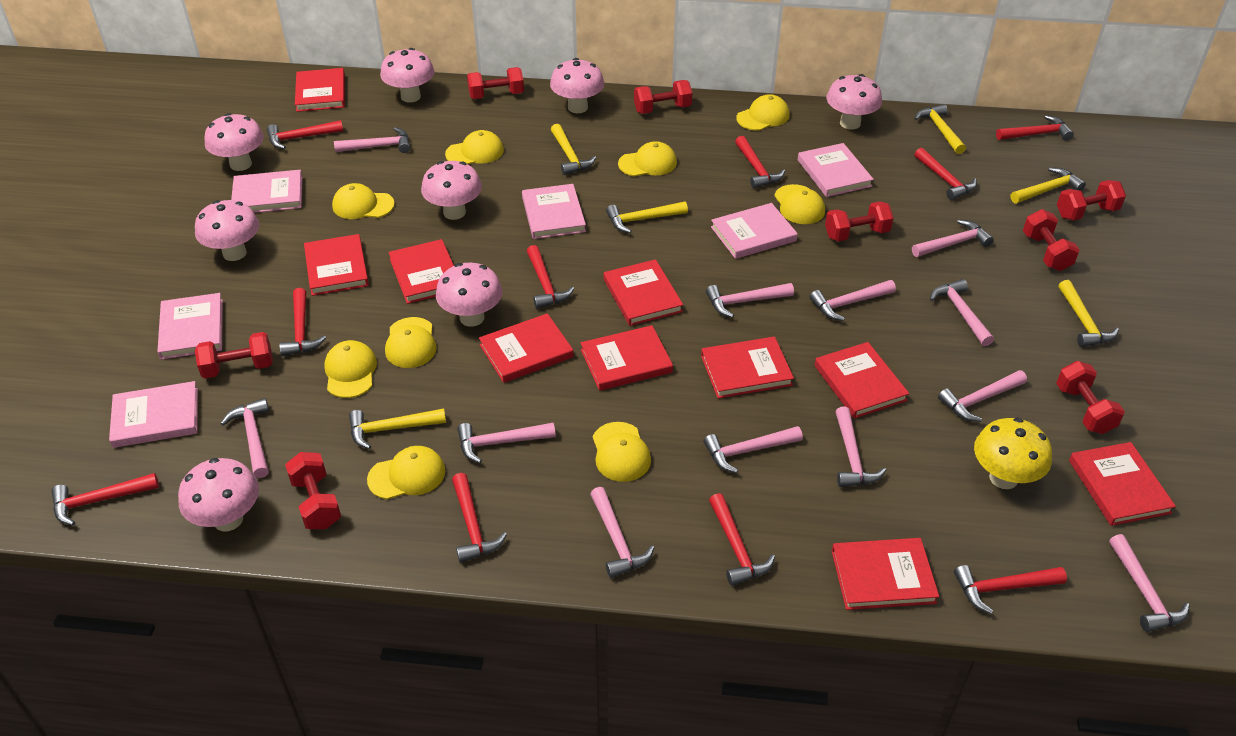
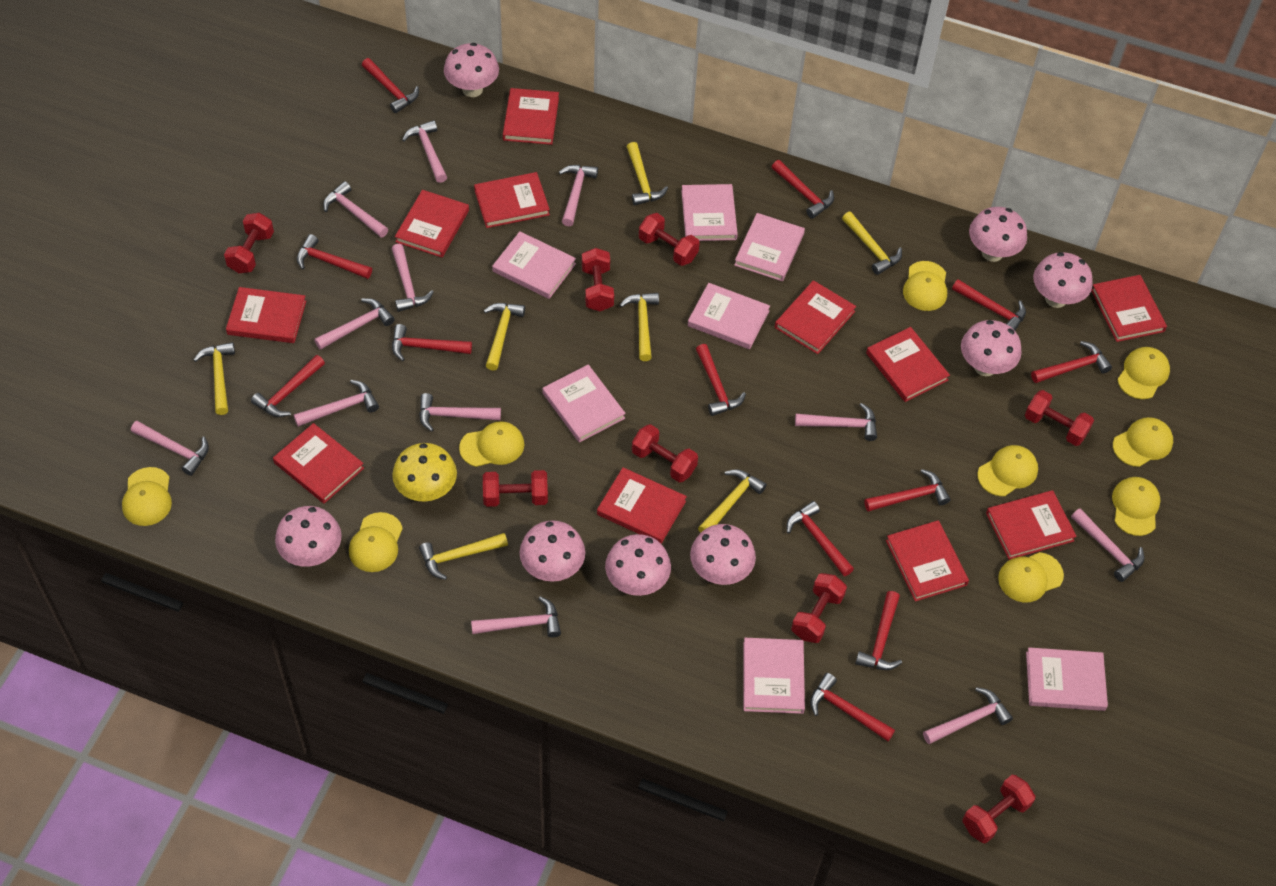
pink book: 6 -> 7
red book: 10 -> 11
red hammer: 10 -> 12
yellow hammer: 6 -> 7

